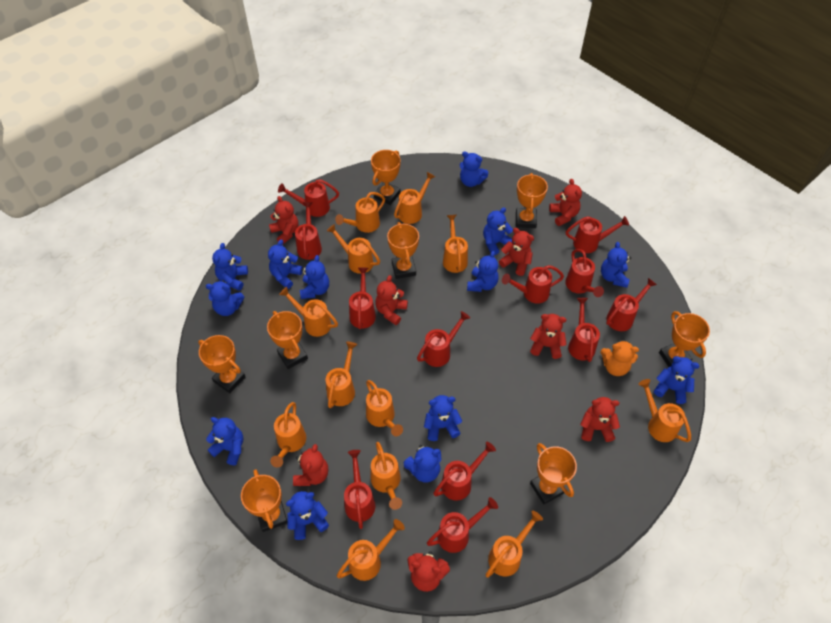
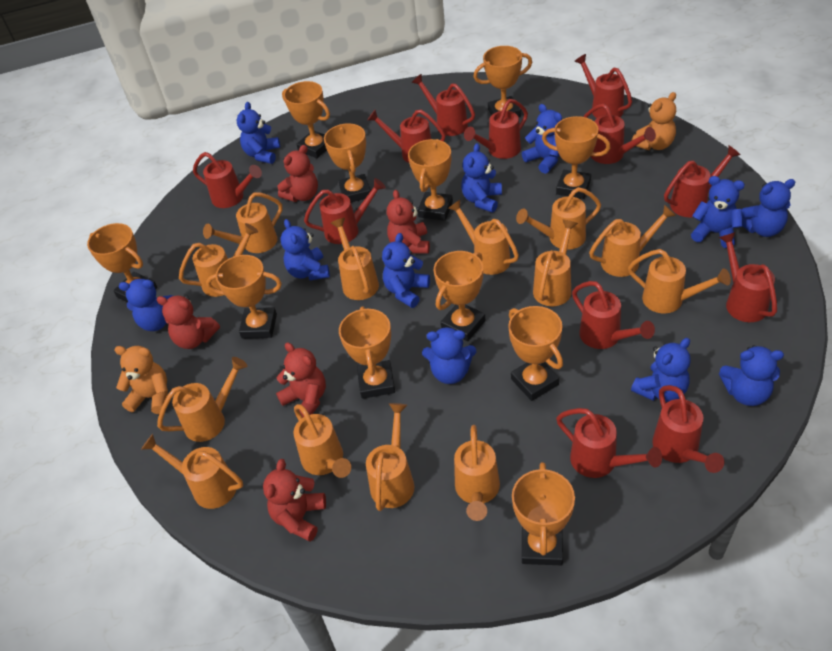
blue teddy bear: 13 -> 11
orange teddy bear: 1 -> 2
orange trophy: 8 -> 11
orange watering can: 12 -> 13
red teddy bear: 8 -> 5

